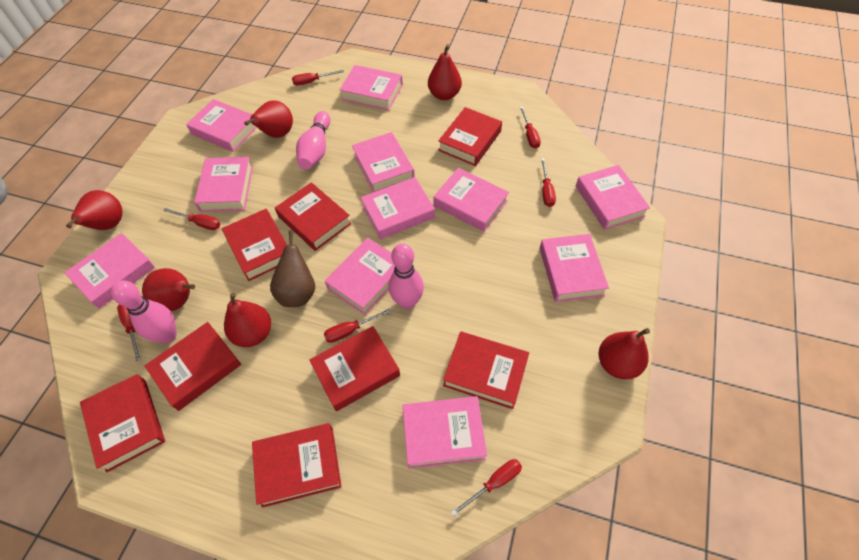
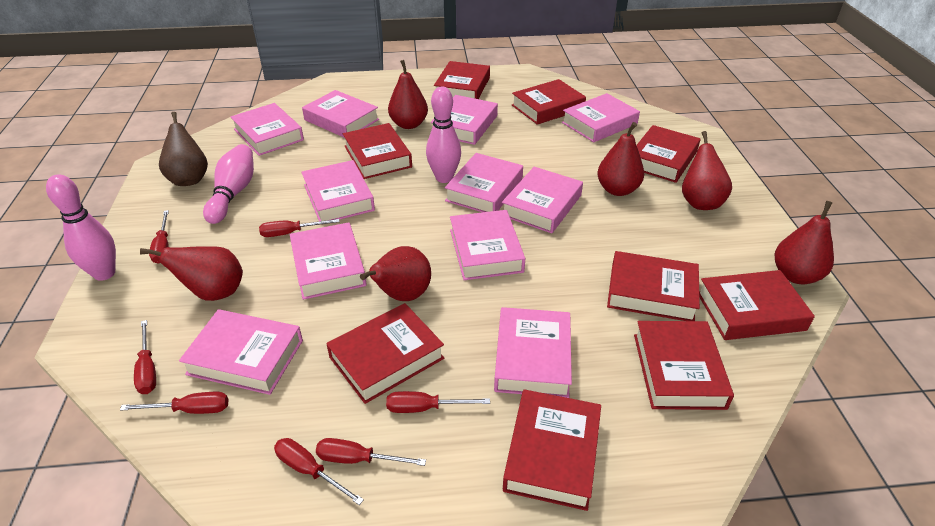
red book: 8 -> 9

